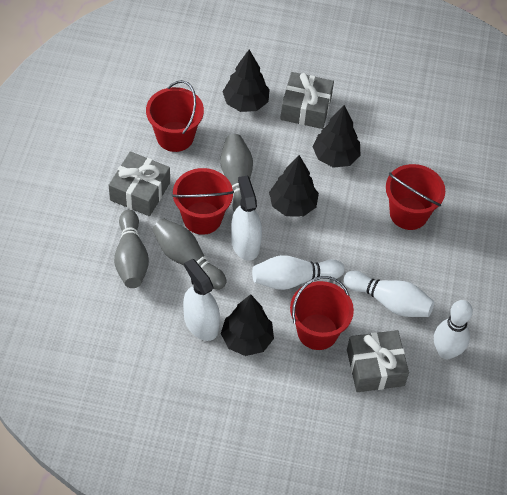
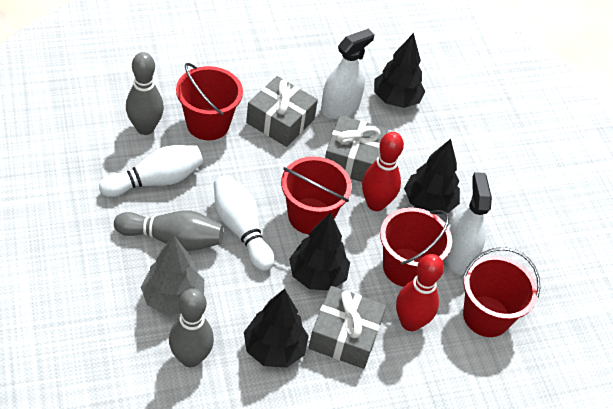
grey tree: 0 -> 1
red bowling pin: 0 -> 2
white bowling pin: 3 -> 2

